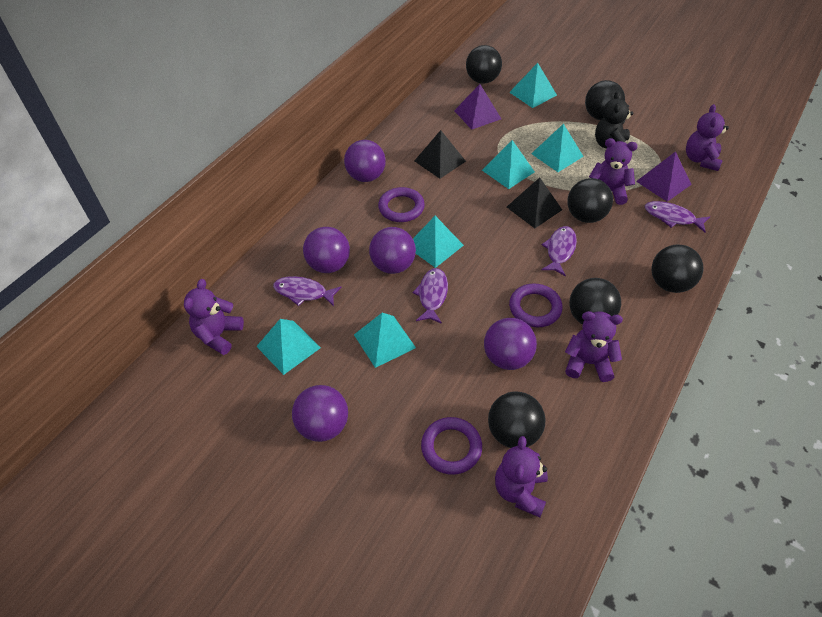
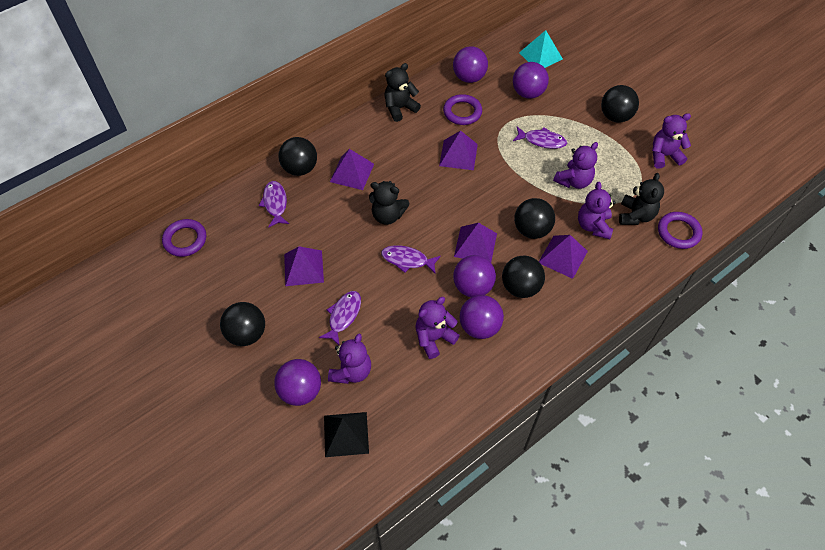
black ball: 6 -> 5
black pyramid: 2 -> 1
black teddy bear: 1 -> 3
purple pyramid: 2 -> 5
turquoise pyramid: 6 -> 1

